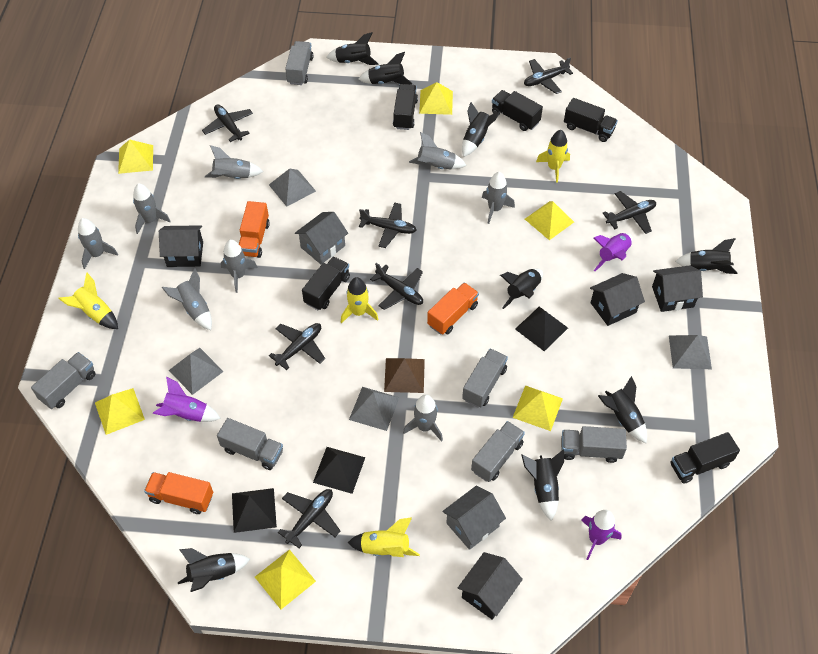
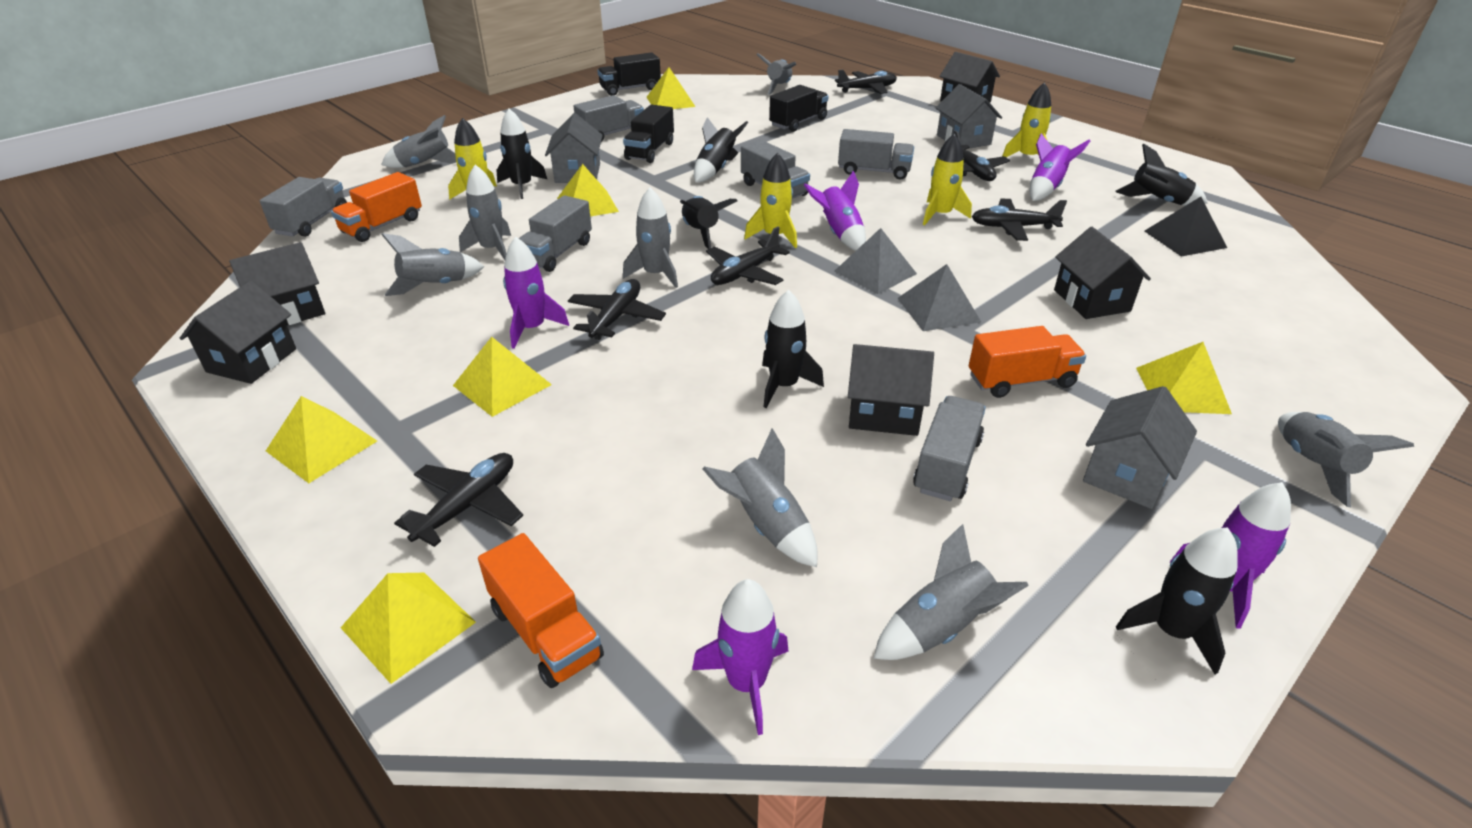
black house: 4 -> 5
black plane: 7 -> 6
black pyramid: 3 -> 1
black rocket: 8 -> 6
black truck: 5 -> 3
brown pyramid: 1 -> 0
grey house: 2 -> 3
grey pyramid: 4 -> 2
purple rocket: 3 -> 5

